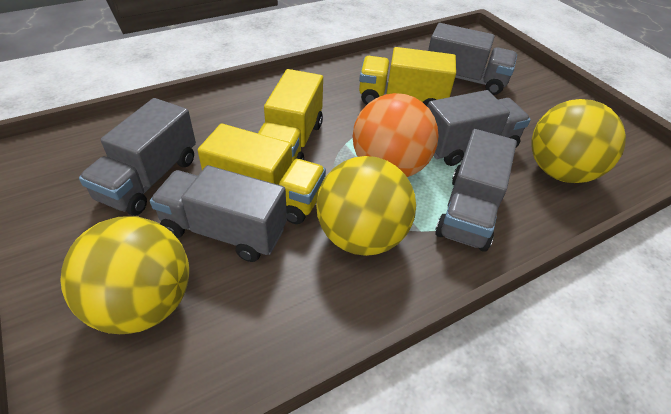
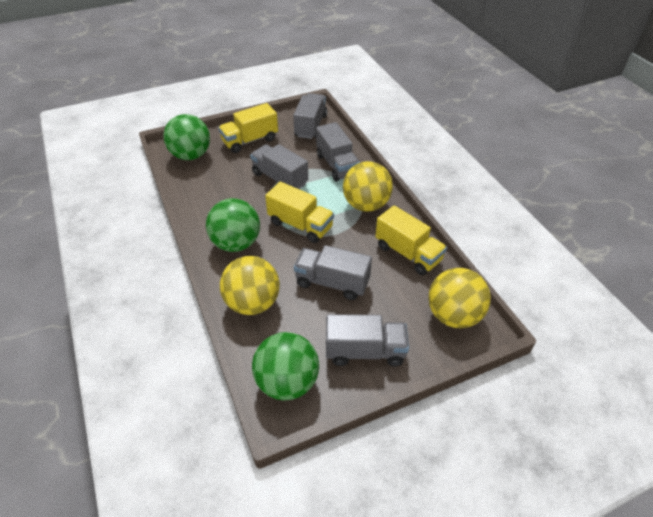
green ball: 0 -> 3
orange ball: 1 -> 0

